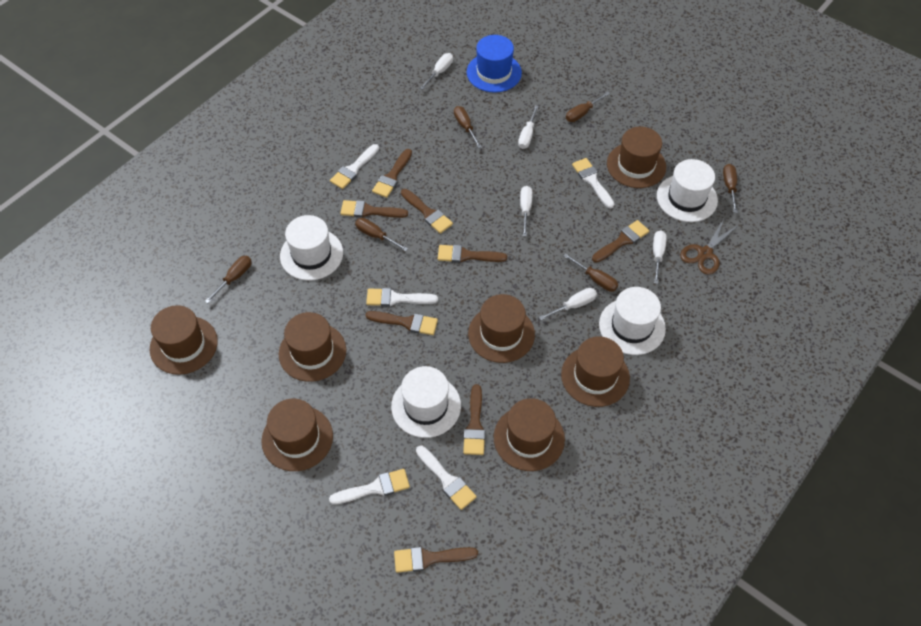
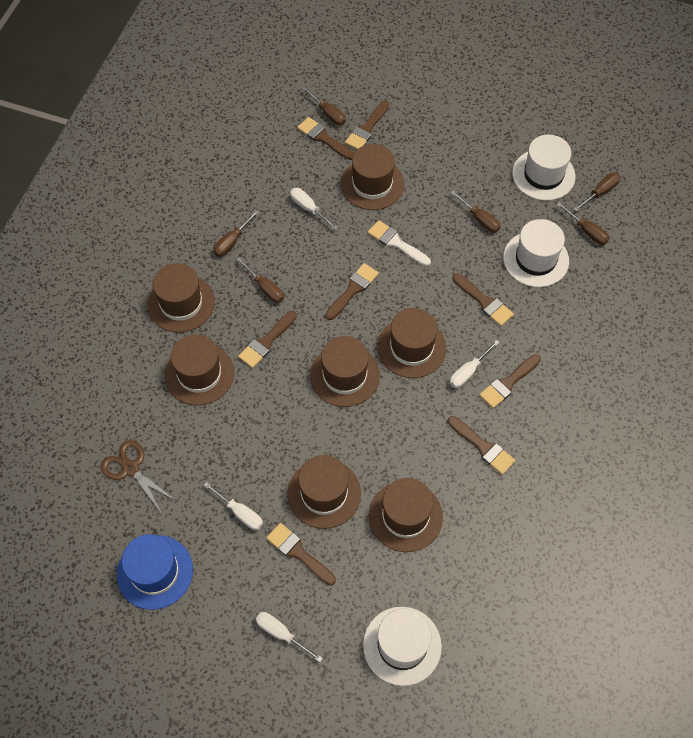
white brush: 5 -> 1
white hat: 4 -> 3
white screwdriver: 5 -> 4

